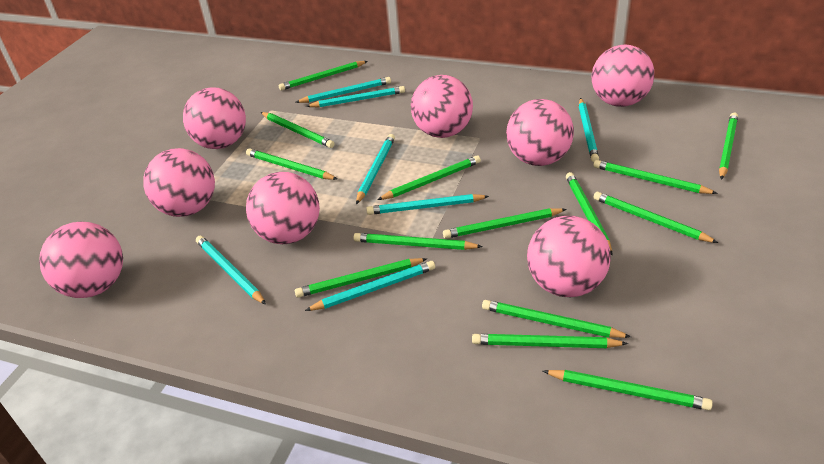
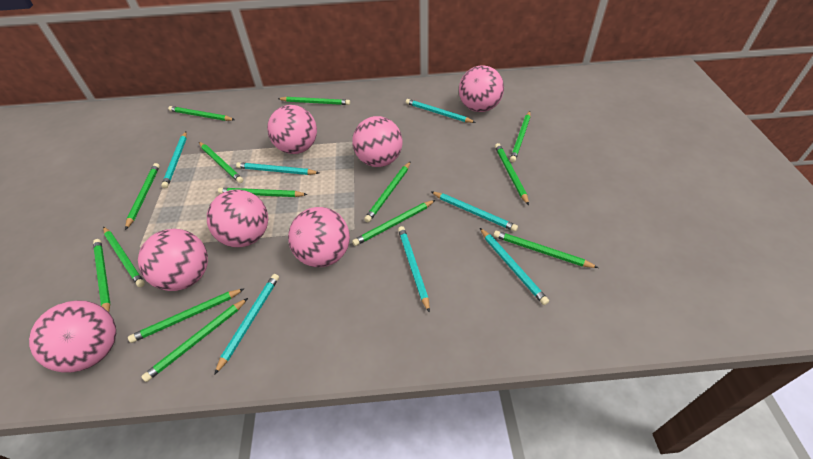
pink ball: 8 -> 7

